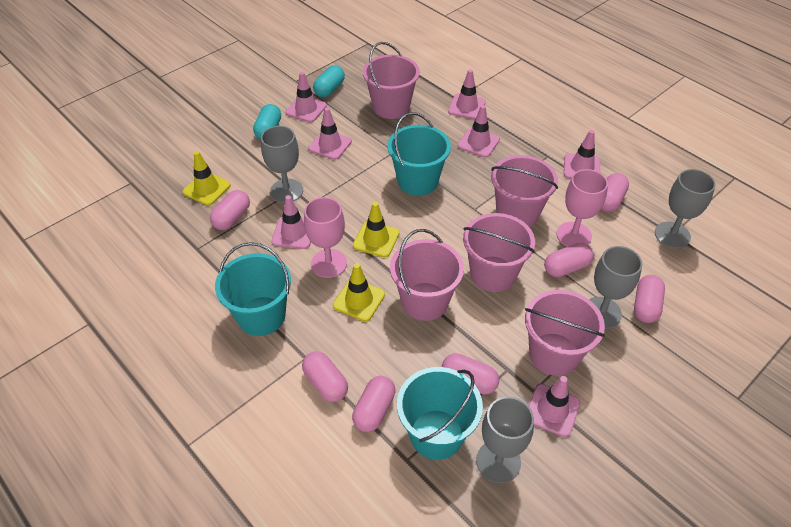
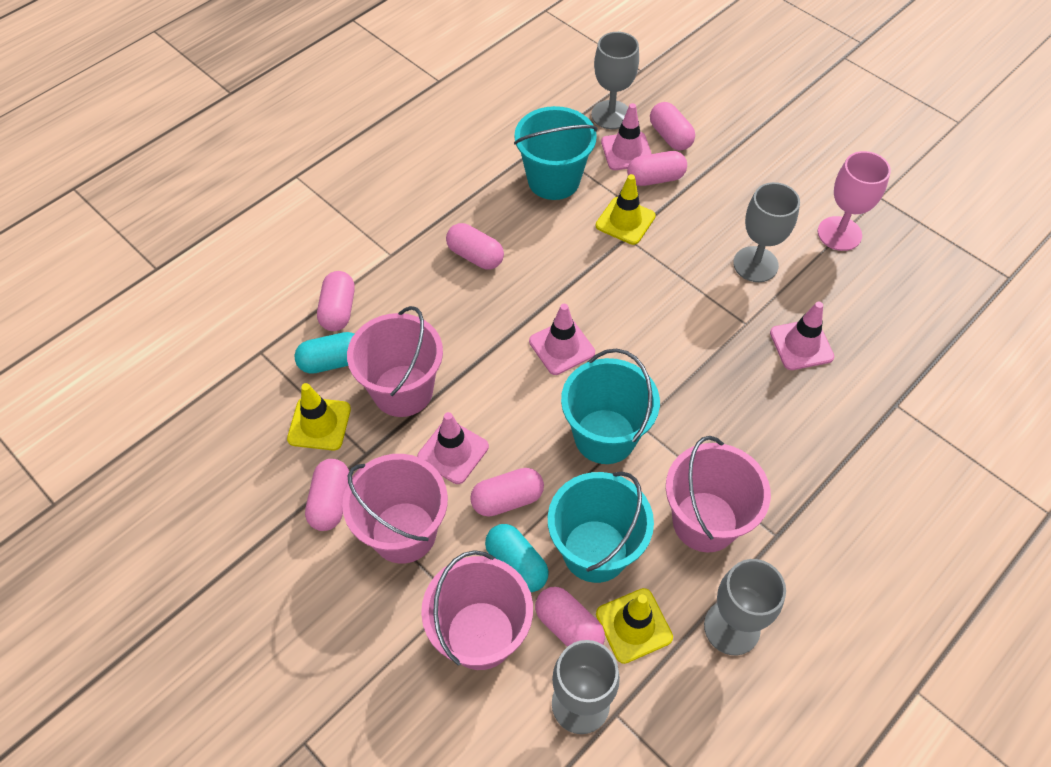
pink bucket: 5 -> 4
pink goblet: 2 -> 1
pink traffic cone: 7 -> 4

